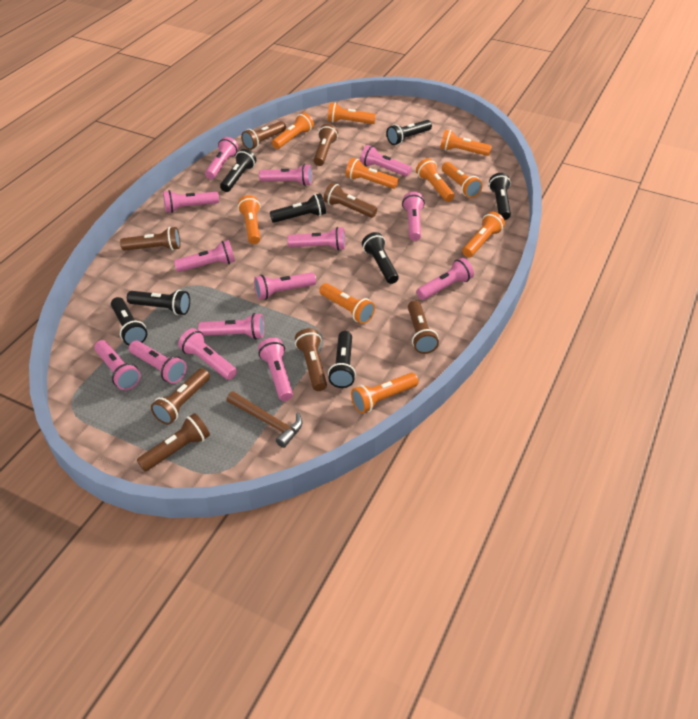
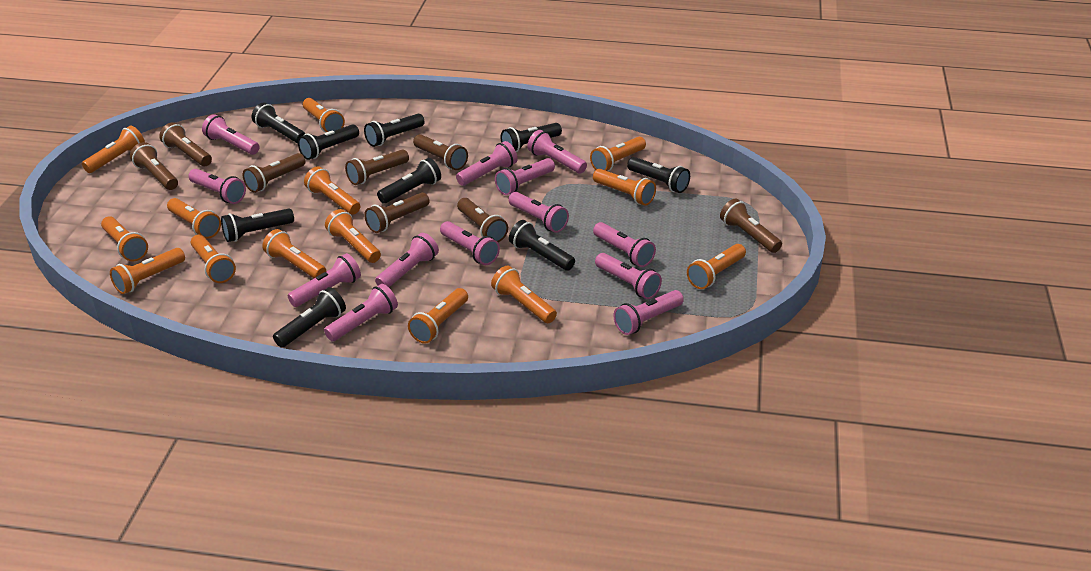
black flashlight: 8 -> 9
brown hammer: 1 -> 0
orange flashlight: 10 -> 14
pink flashlight: 14 -> 13

